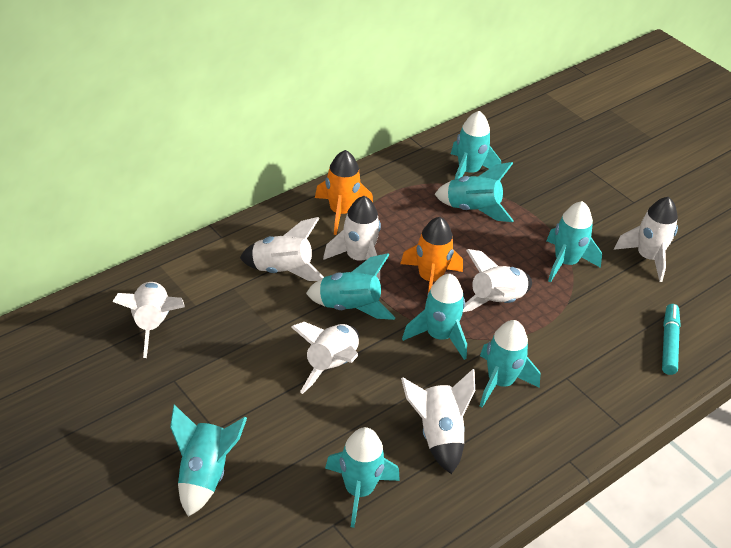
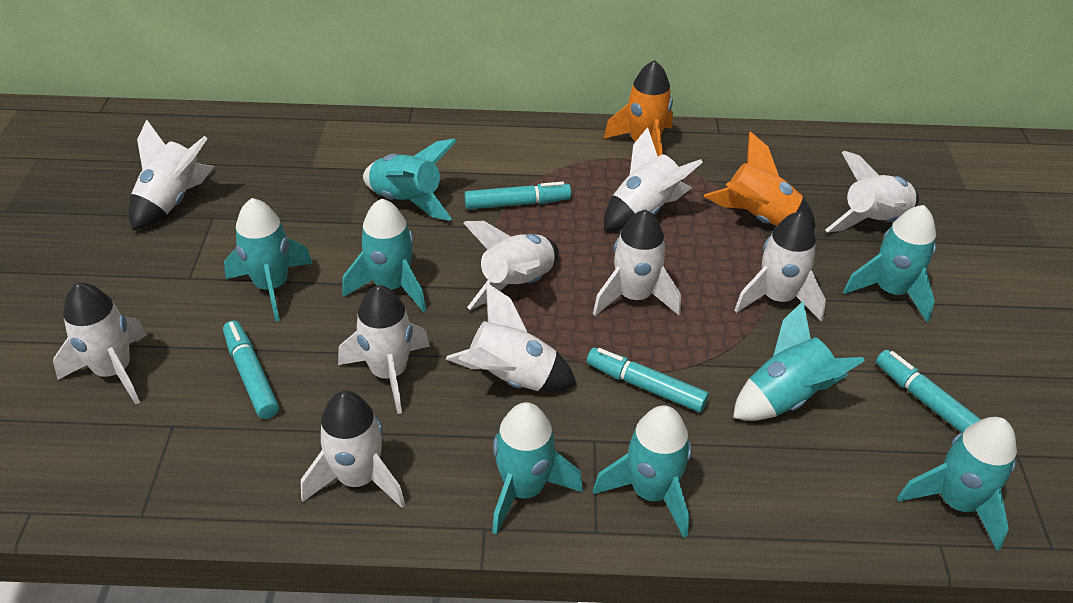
turquoise marker: 1 -> 4
white rocket: 7 -> 10

